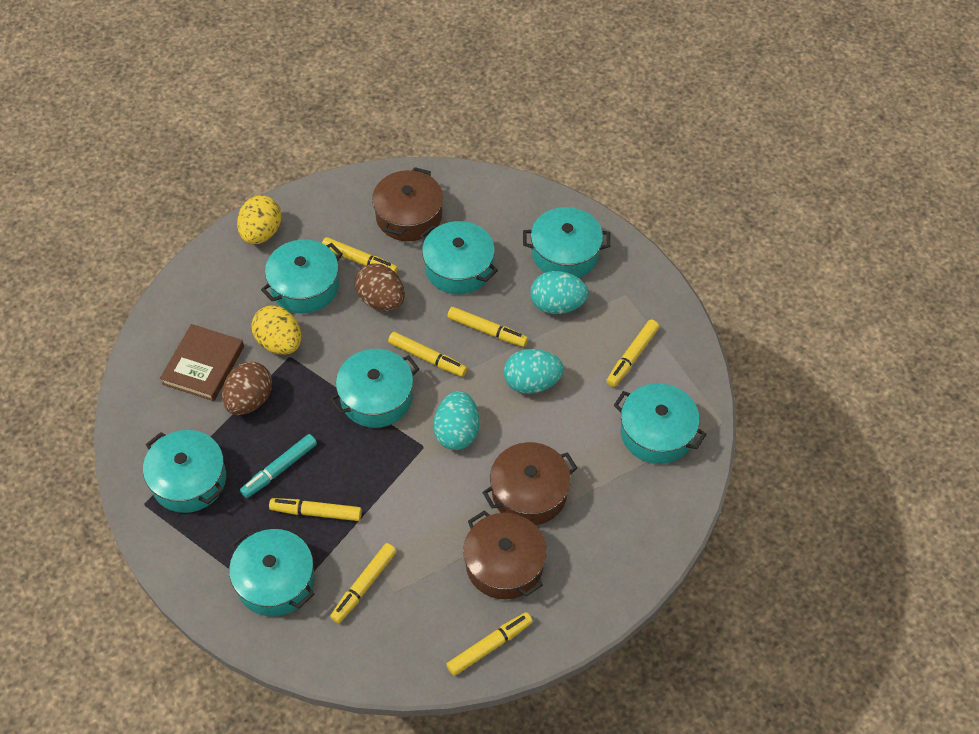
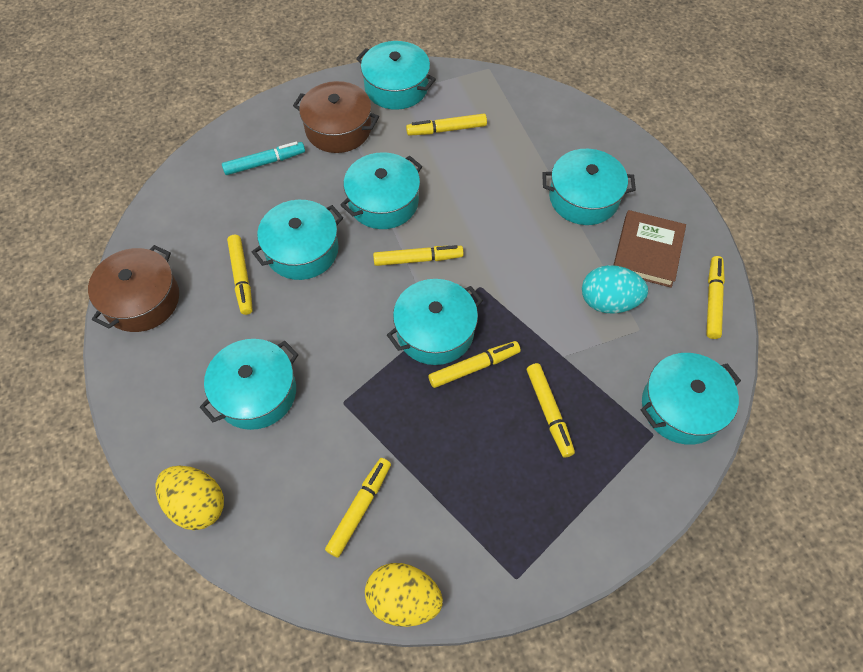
brown egg: 2 -> 0
brown pot: 3 -> 2
turquoise egg: 3 -> 1

